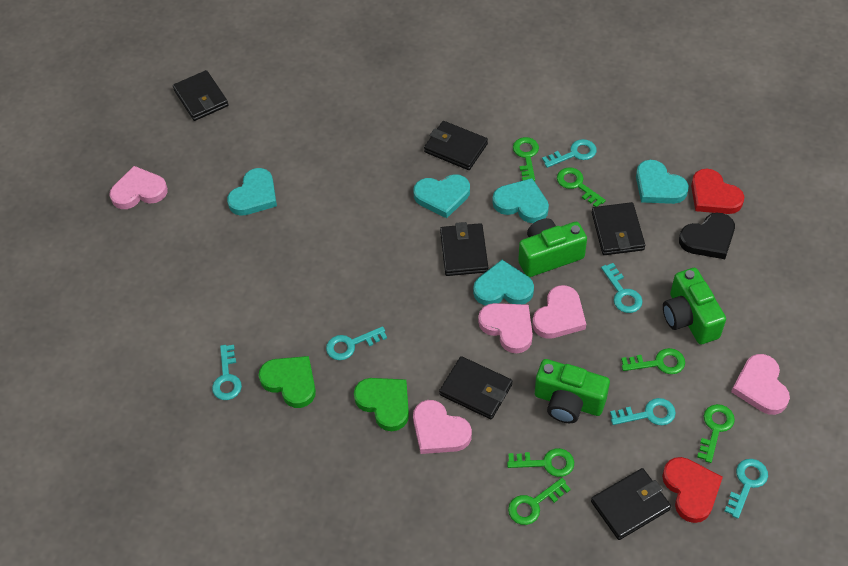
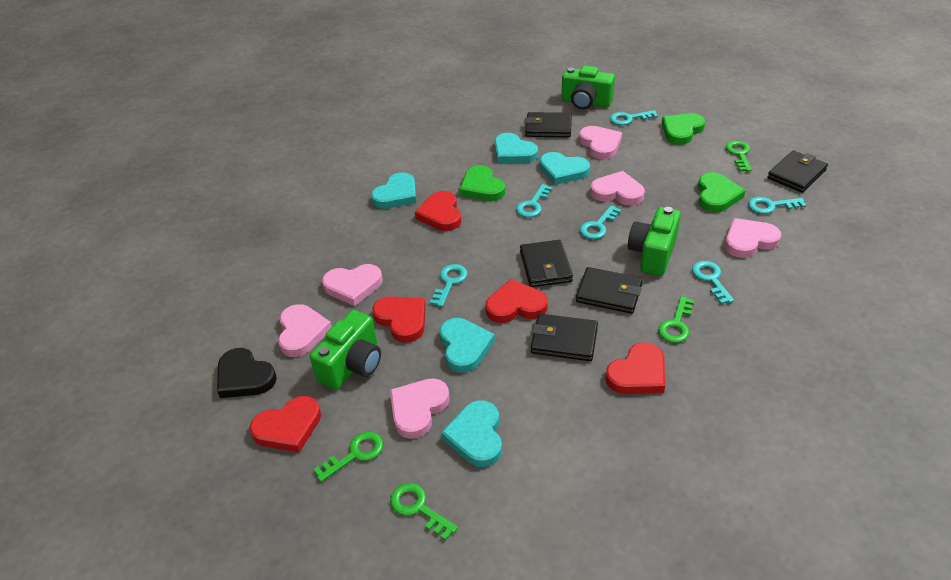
black wallet: 6 -> 5
green heart: 2 -> 3
green key: 6 -> 4
pink heart: 5 -> 6
red heart: 2 -> 5

